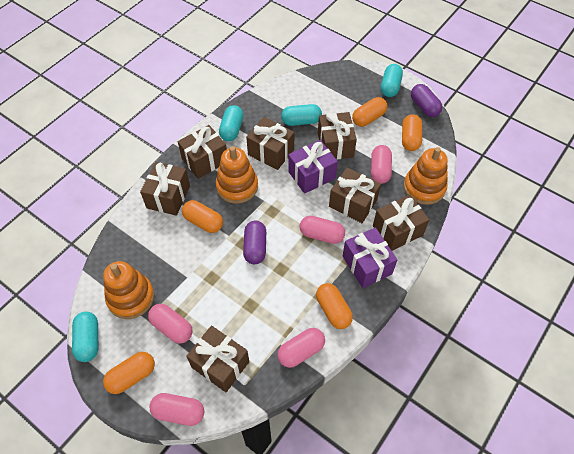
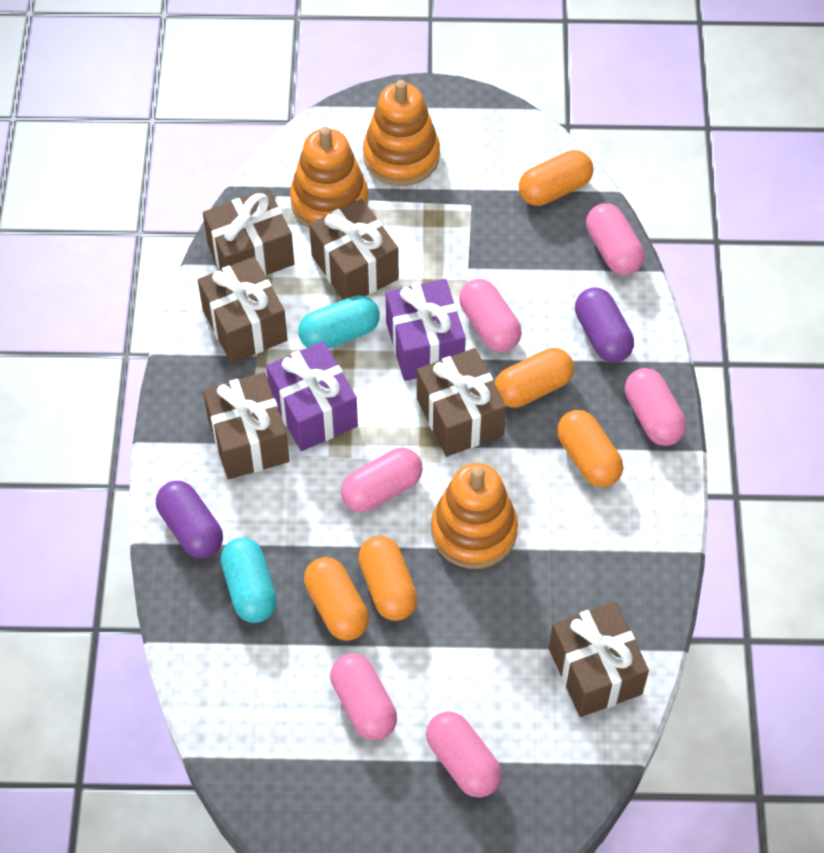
brown gift: 7 -> 6
pink capsule: 5 -> 6
turquoise capsule: 4 -> 2

